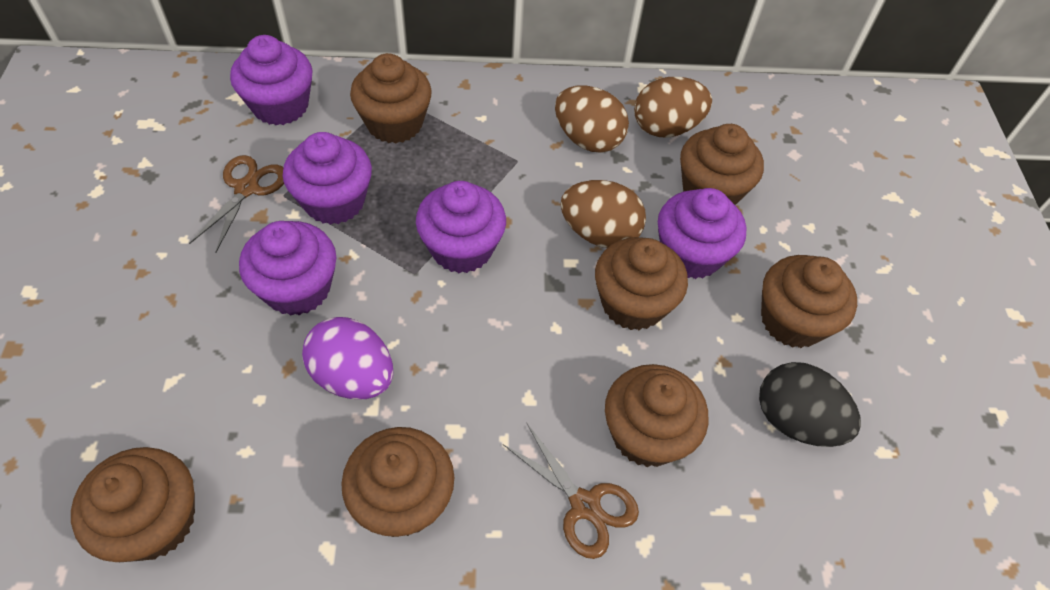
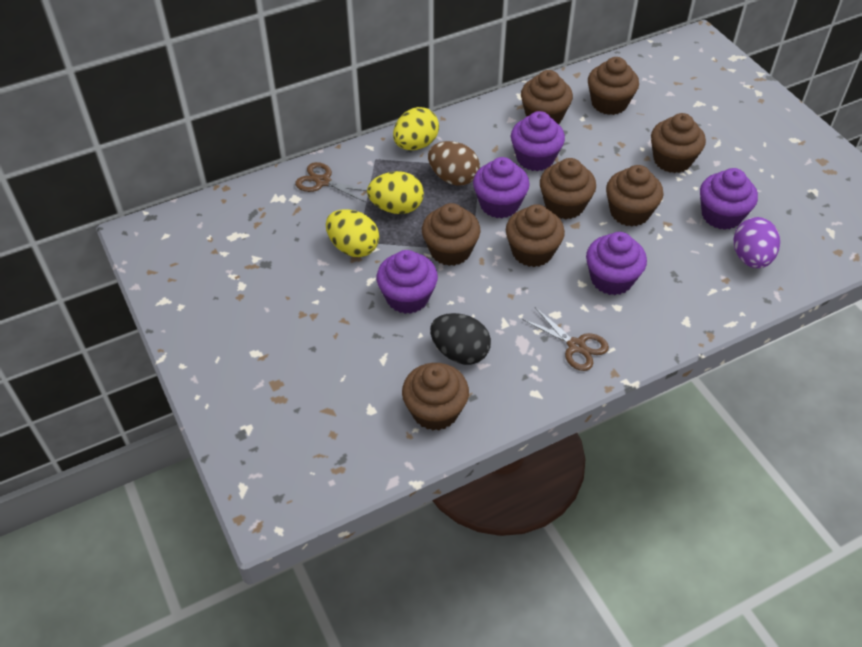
brown cupcake: 7 -> 8
brown egg: 3 -> 1
yellow egg: 0 -> 3

